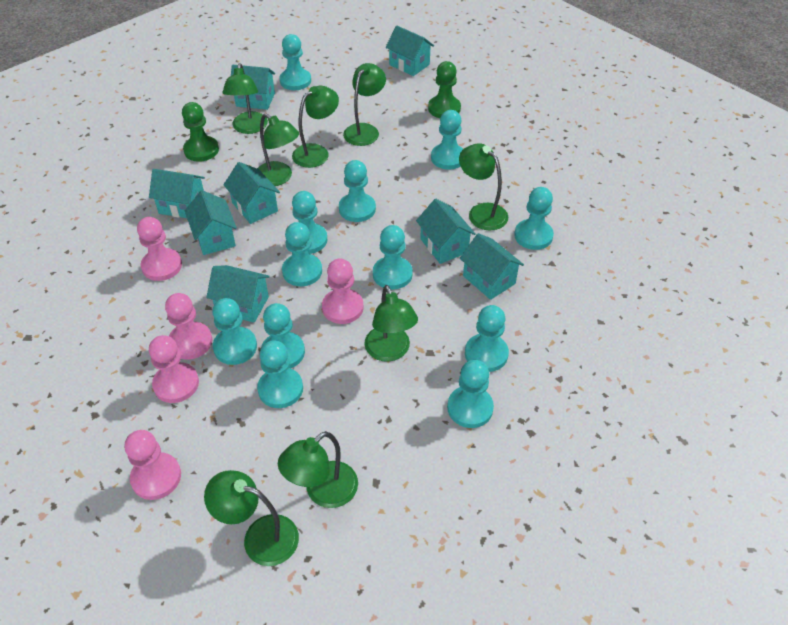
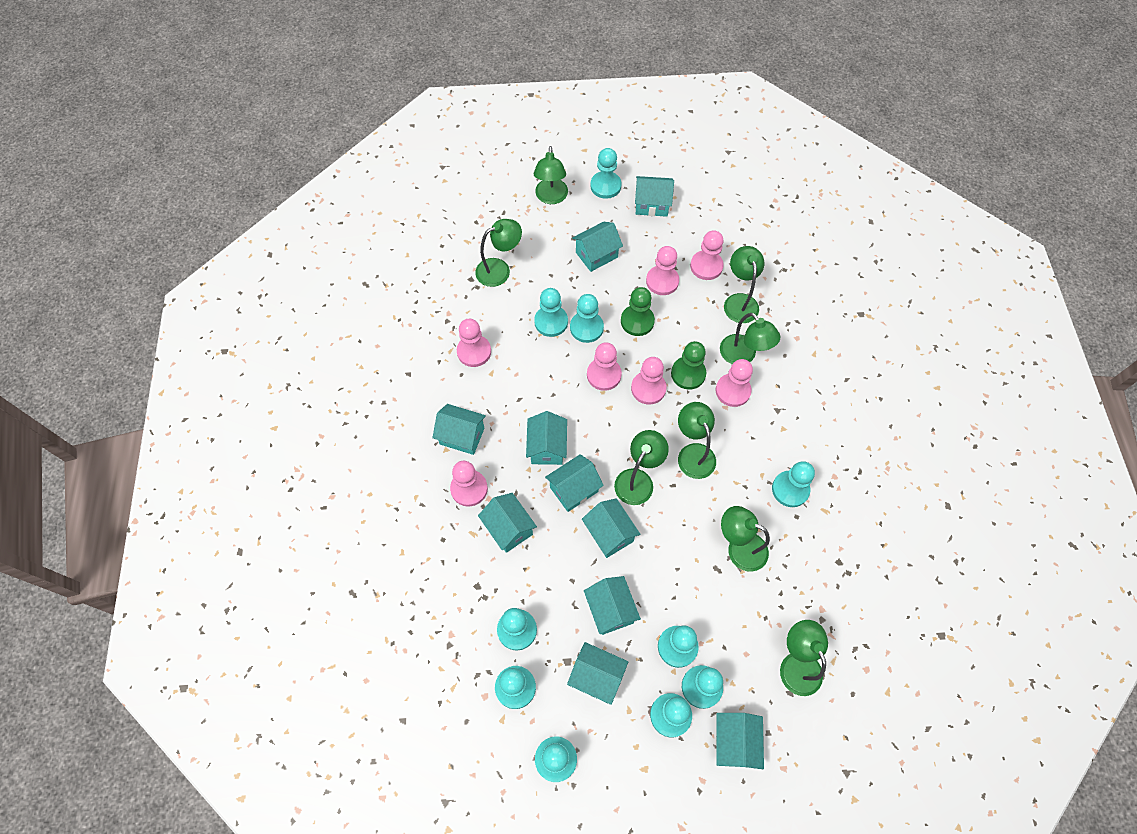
pink pawn: 5 -> 7
turquoise house: 8 -> 10
turquoise pawn: 12 -> 10

